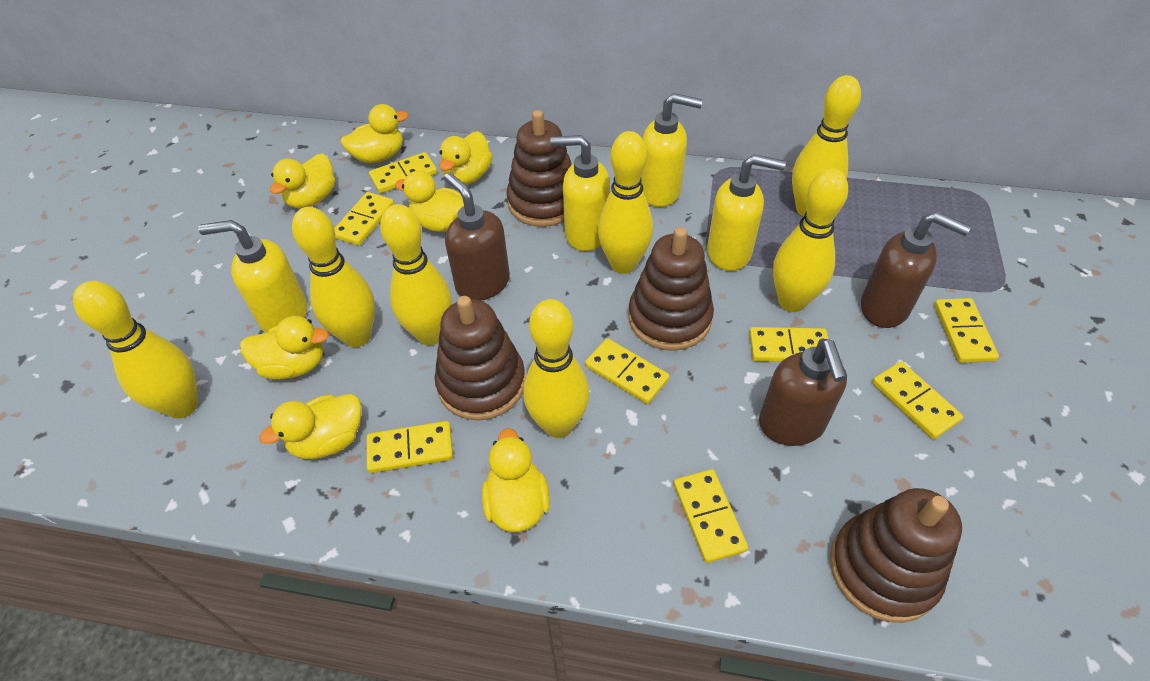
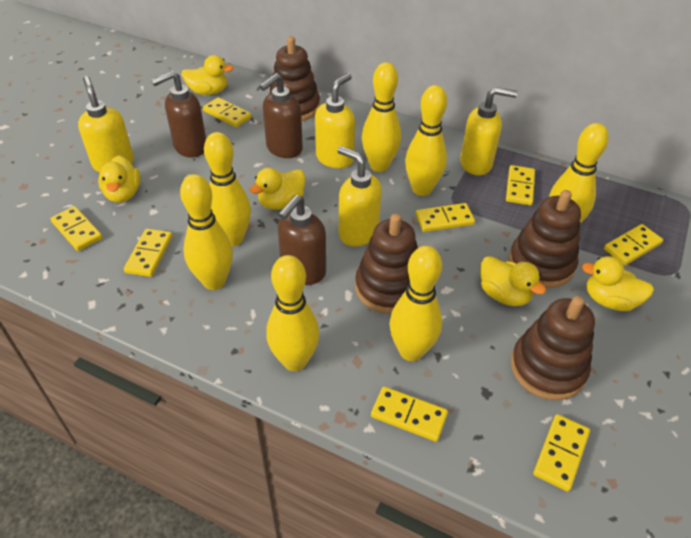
yellow duck: 7 -> 5

